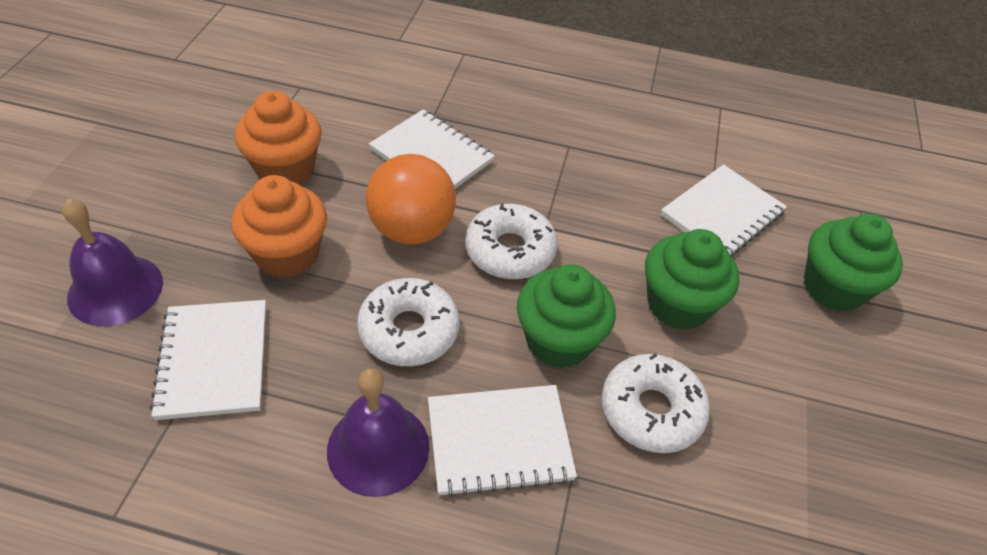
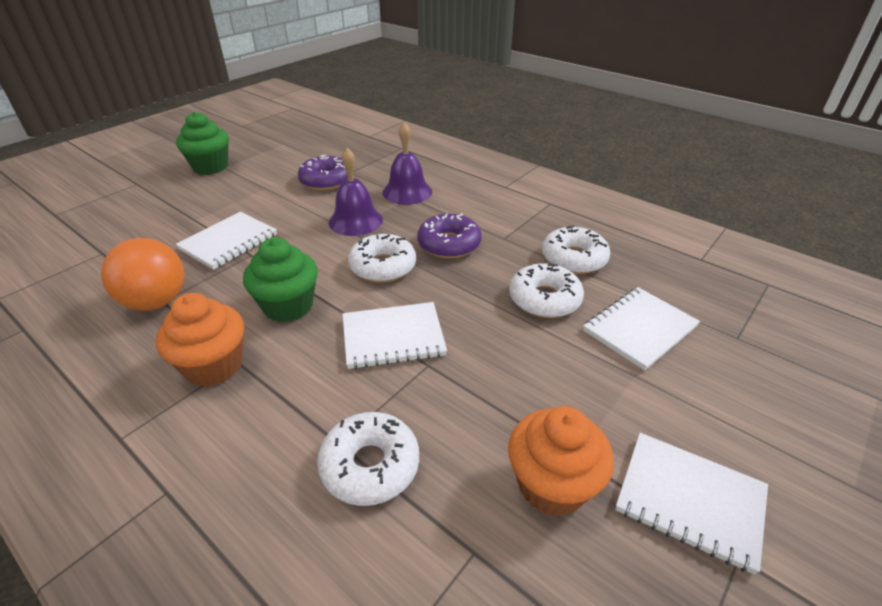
green cupcake: 3 -> 2
purple donut: 0 -> 2
white donut: 3 -> 4

